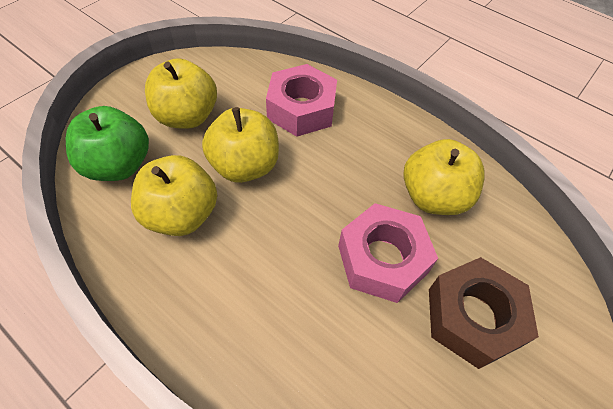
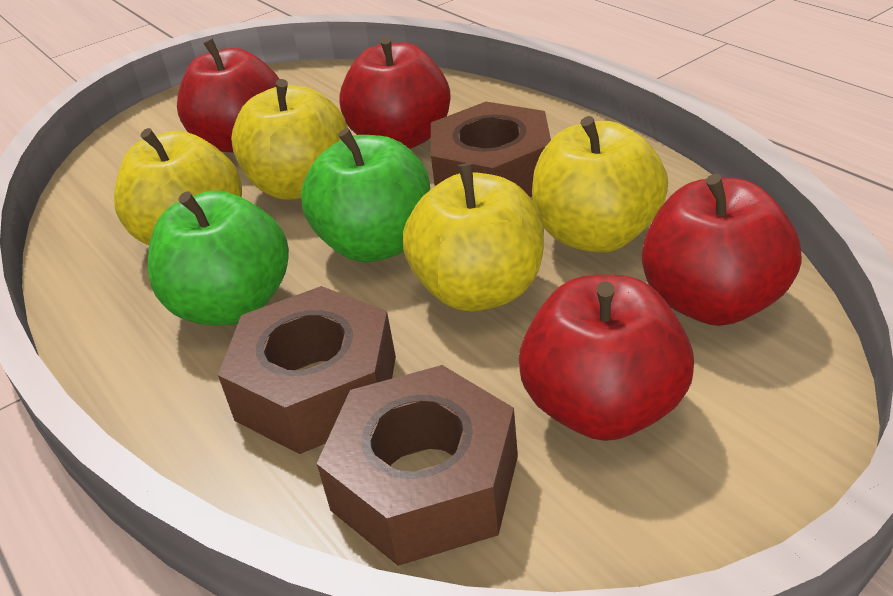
brown nut: 1 -> 3
green apple: 1 -> 2
pink nut: 2 -> 0
red apple: 0 -> 4

